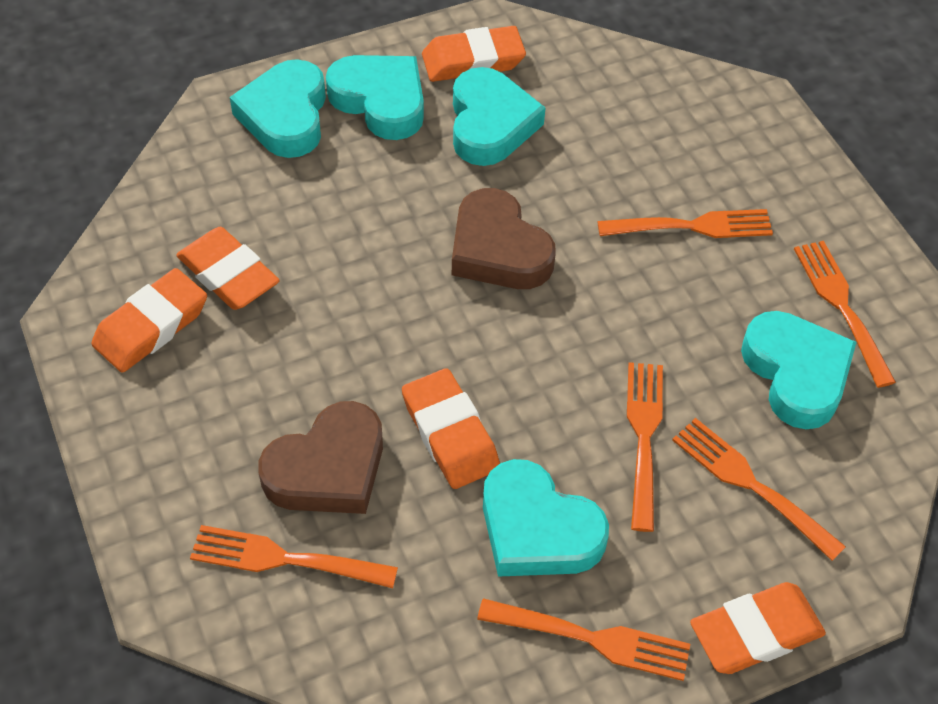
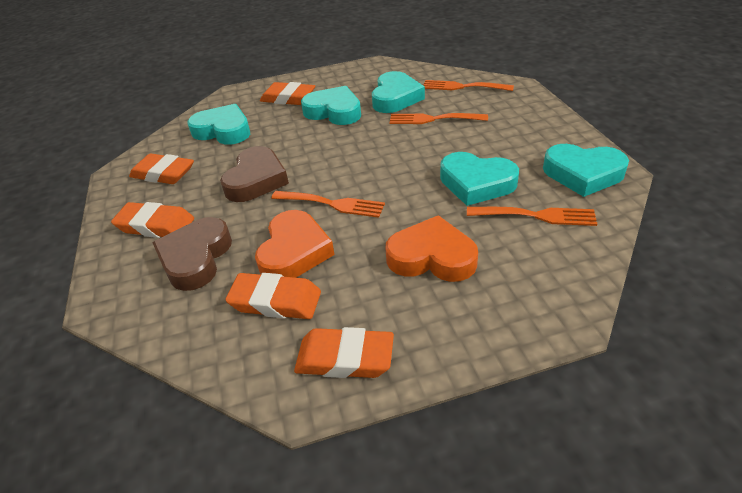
orange fork: 6 -> 4
orange heart: 0 -> 2

